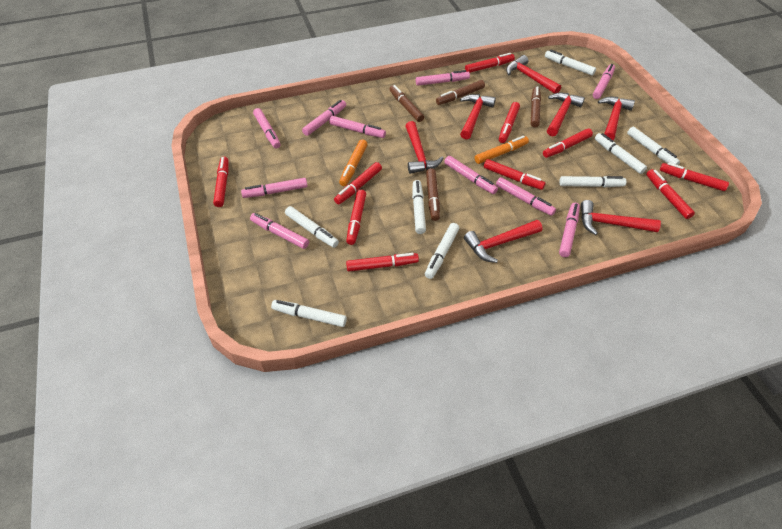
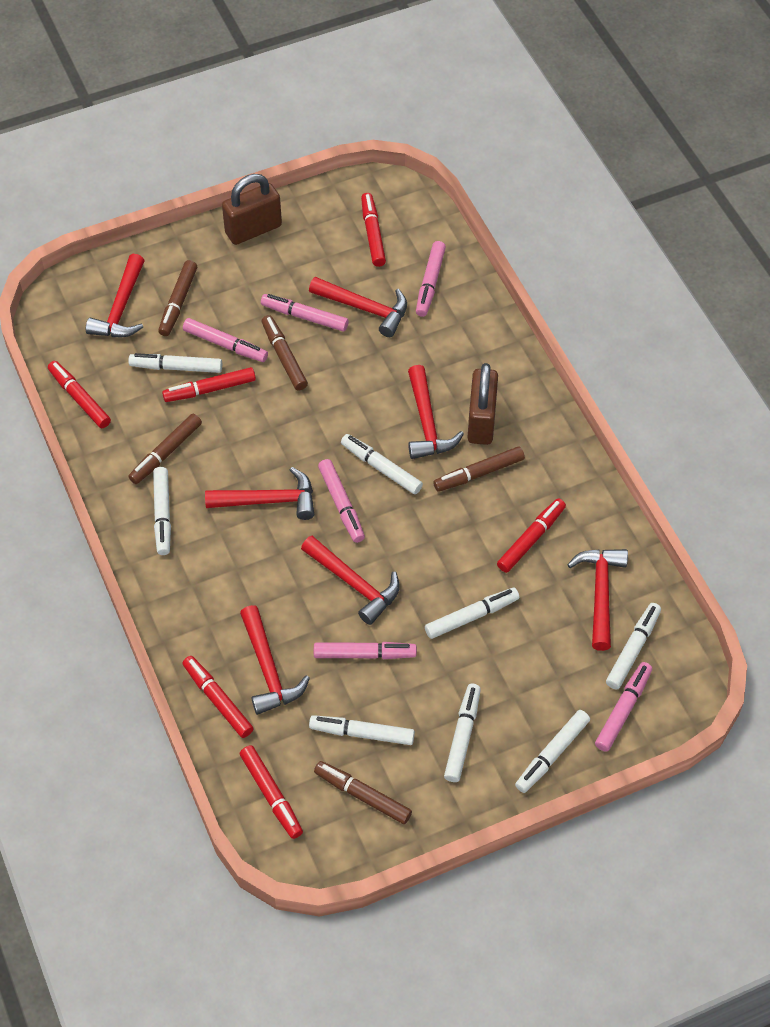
brown marker: 4 -> 5
brown padlock: 0 -> 2
orange marker: 2 -> 0
pink marker: 10 -> 6
red marker: 10 -> 6

